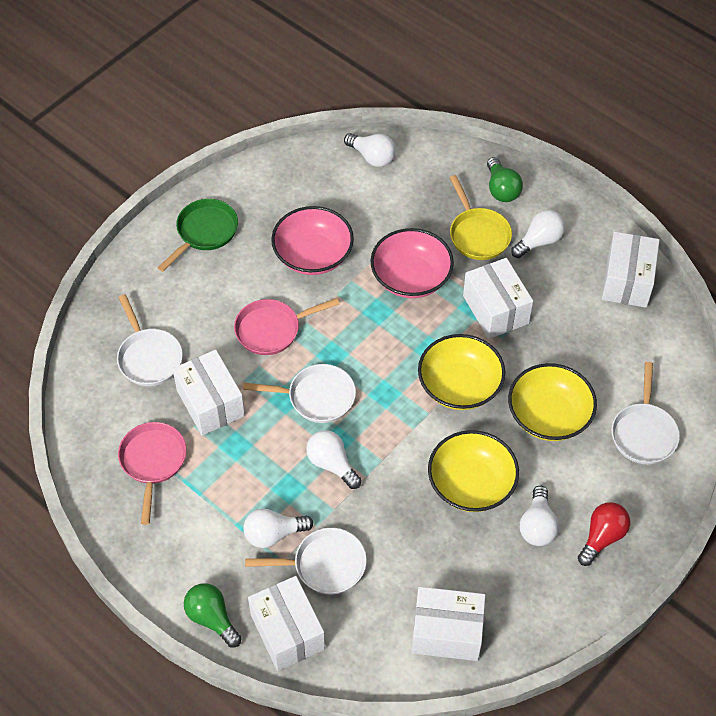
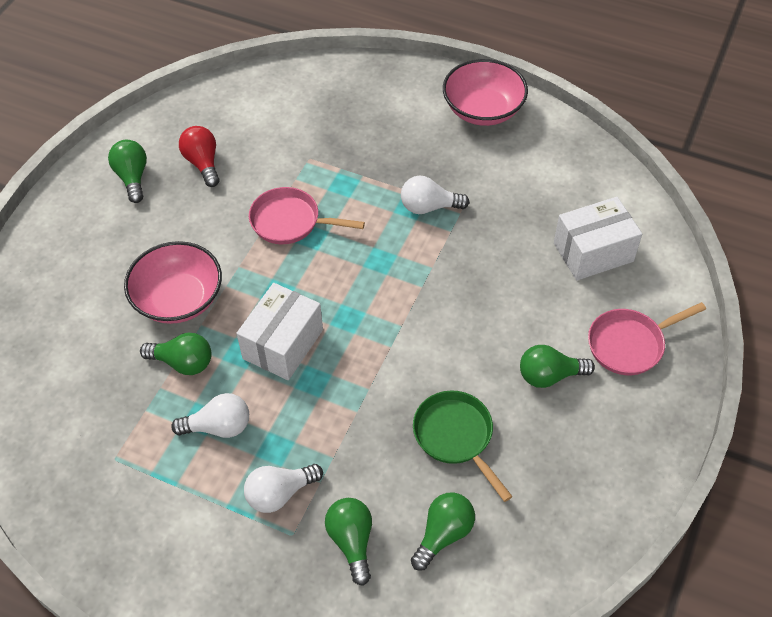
green light bulb: 2 -> 5
white box: 5 -> 2
white light bulb: 5 -> 3
white pan: 4 -> 0
yellow bowl: 3 -> 0
yellow pan: 1 -> 0

